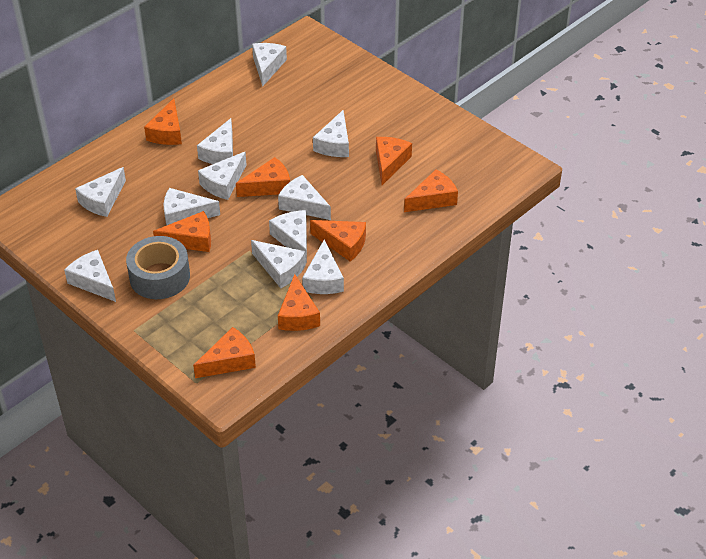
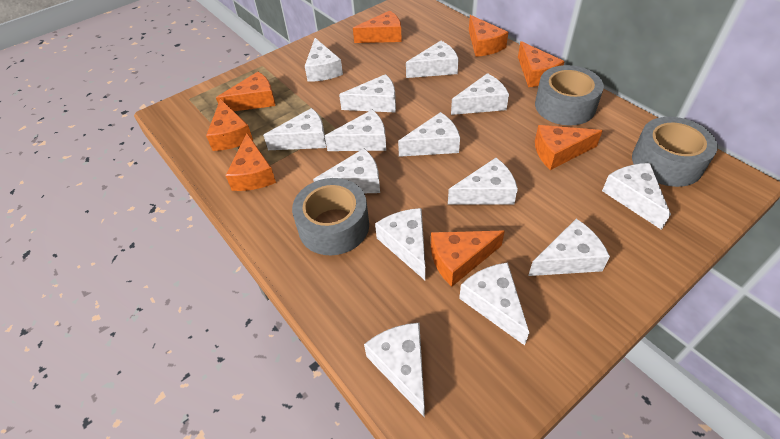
grey tape: 1 -> 3
white cheese: 11 -> 14

